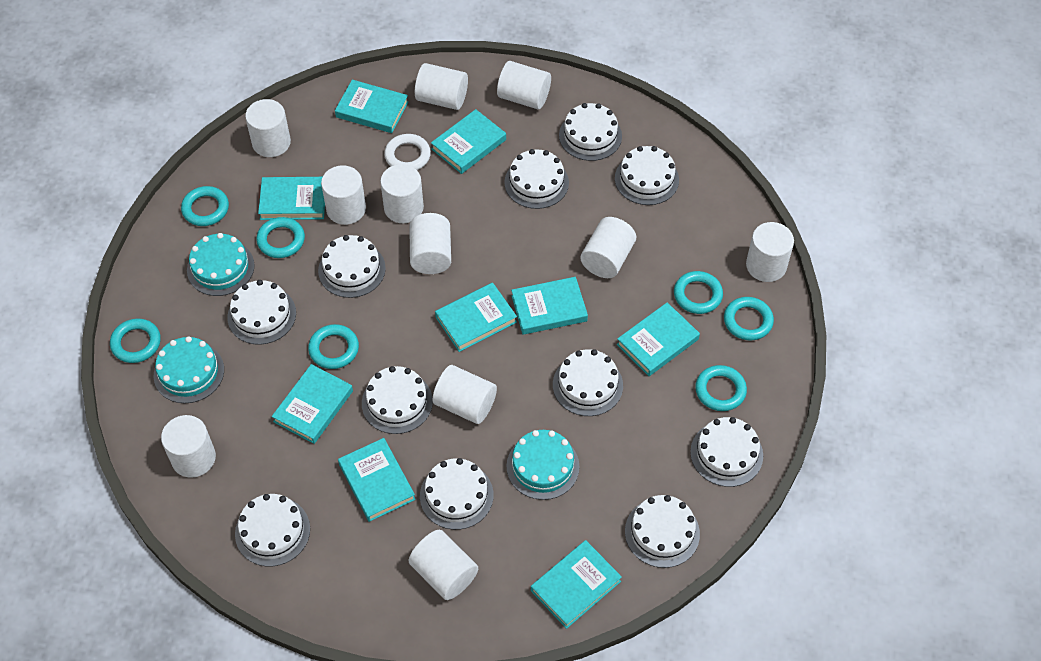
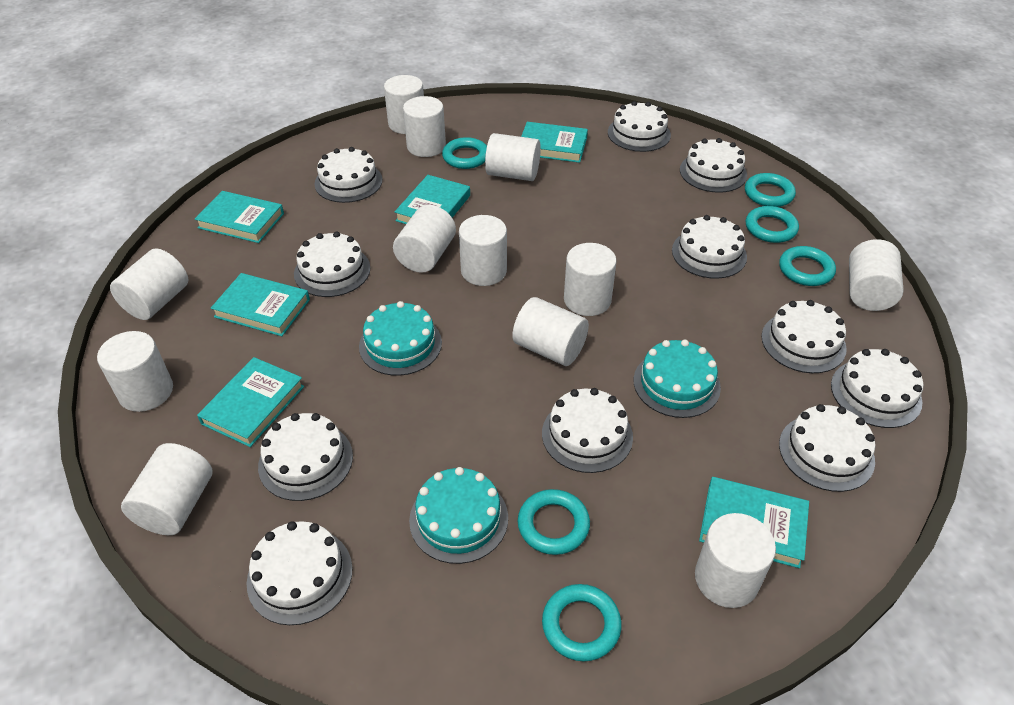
turquoise book: 9 -> 6
turquoise ring: 7 -> 6
white cylinder: 11 -> 12
white ring: 1 -> 0

